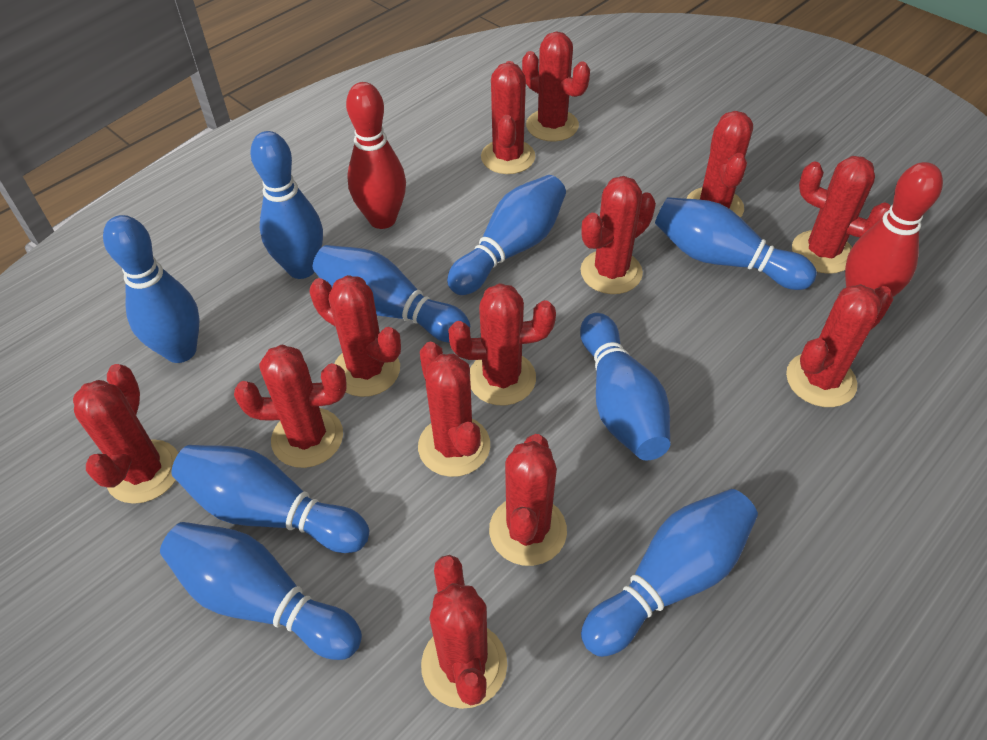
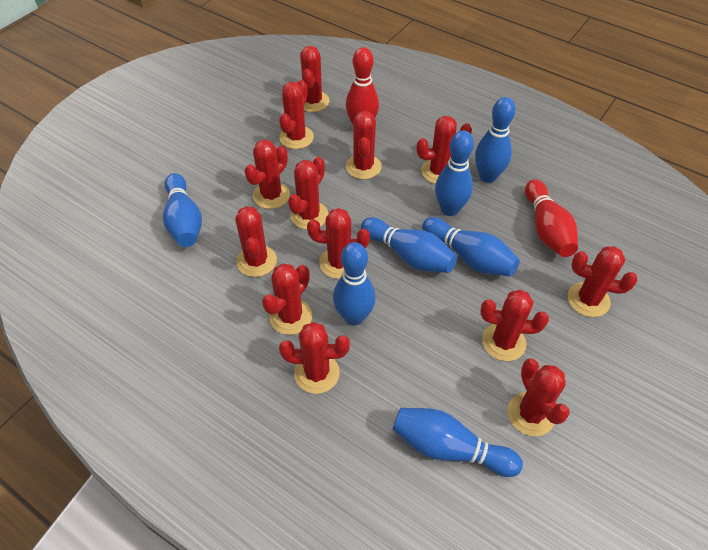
blue bowling pin: 9 -> 7

